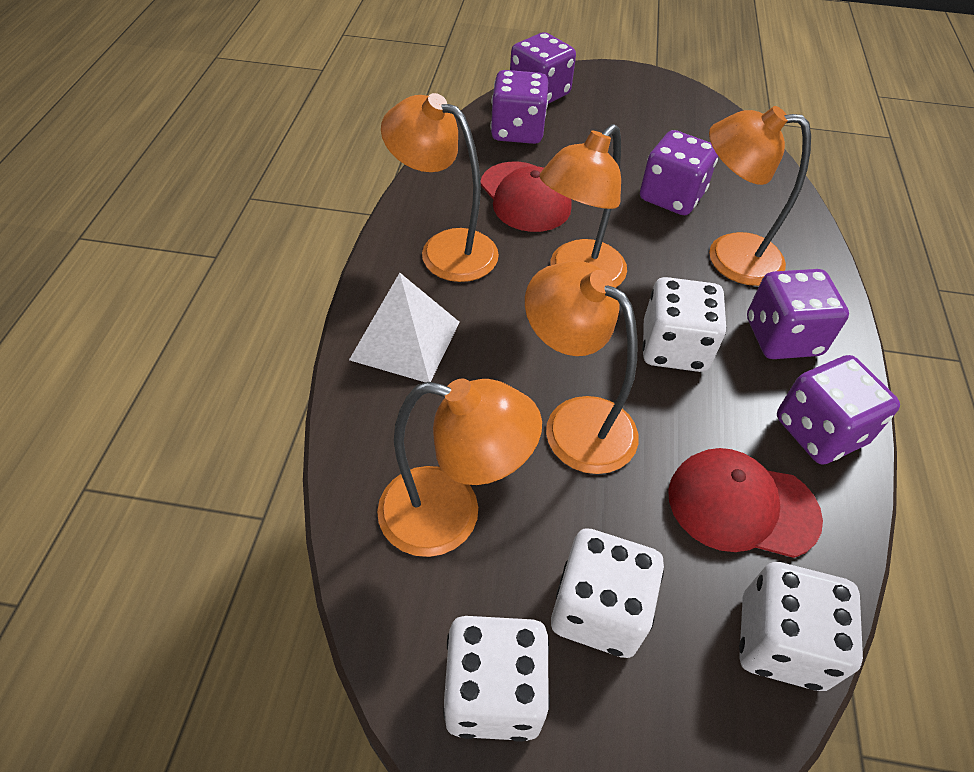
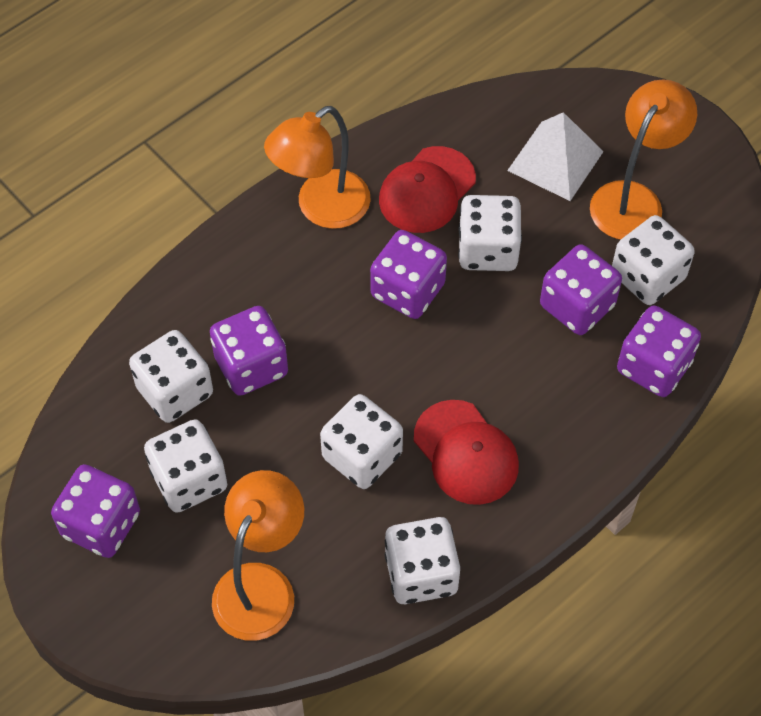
orange lamp: 5 -> 3
white dice: 4 -> 6

